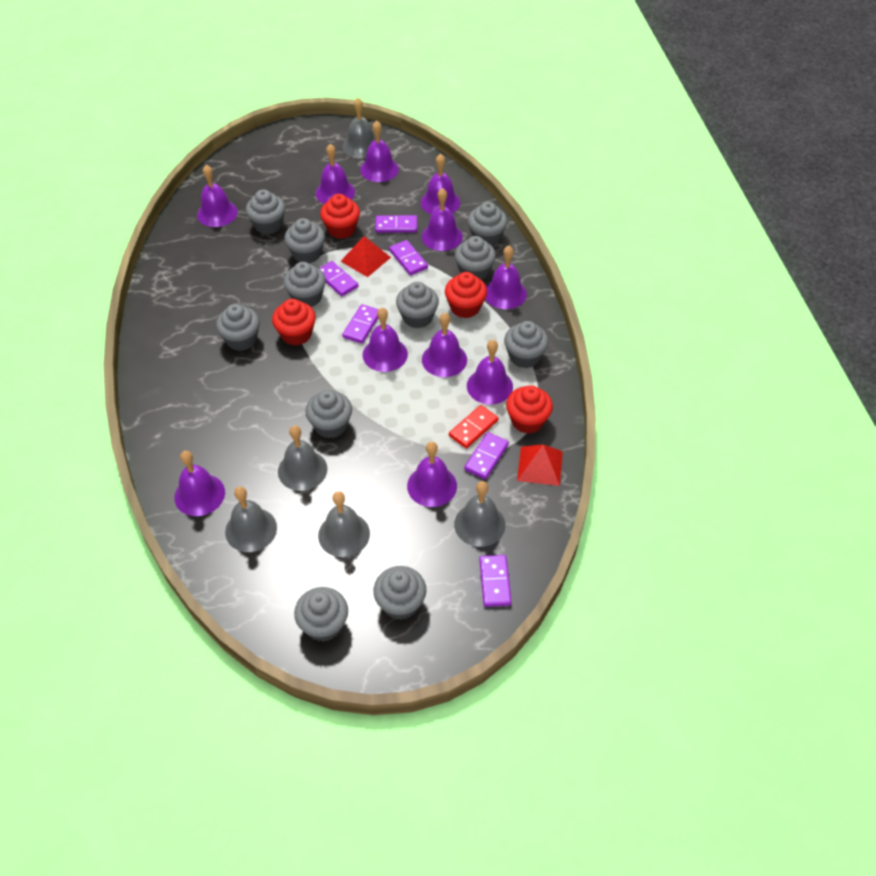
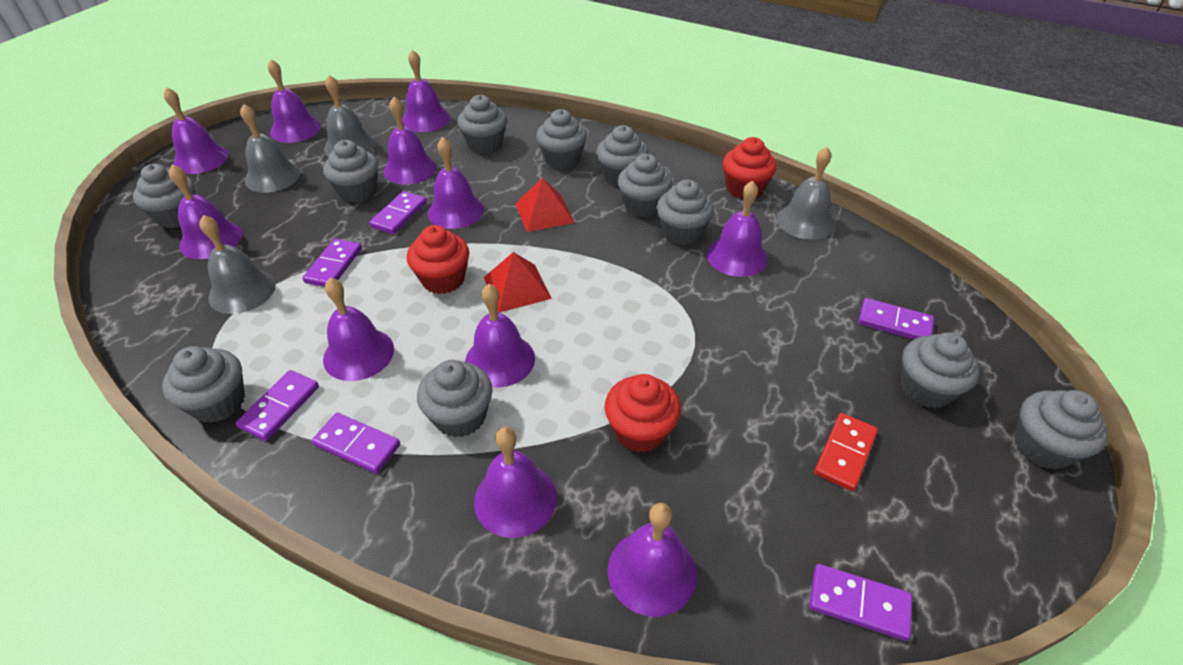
grey bell: 5 -> 4
red cupcake: 4 -> 3

